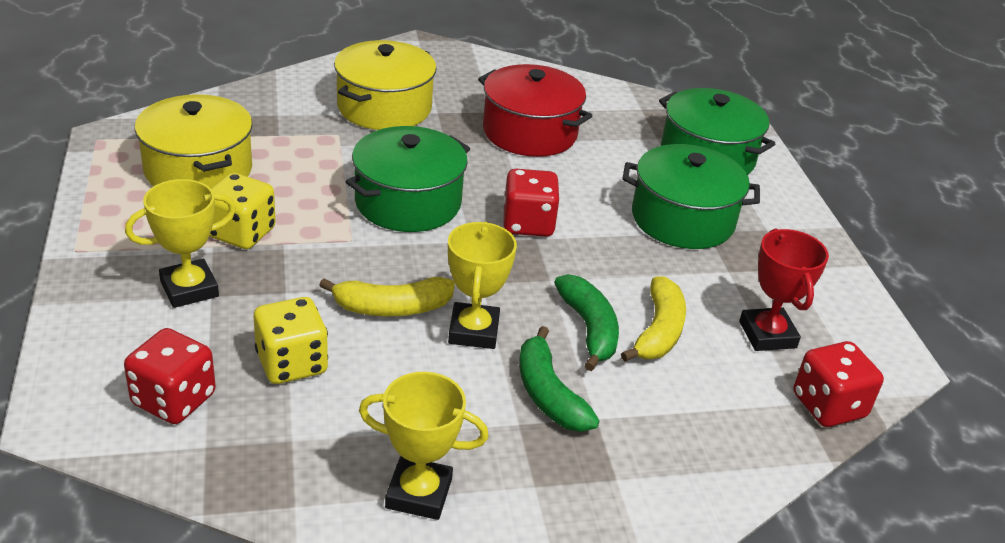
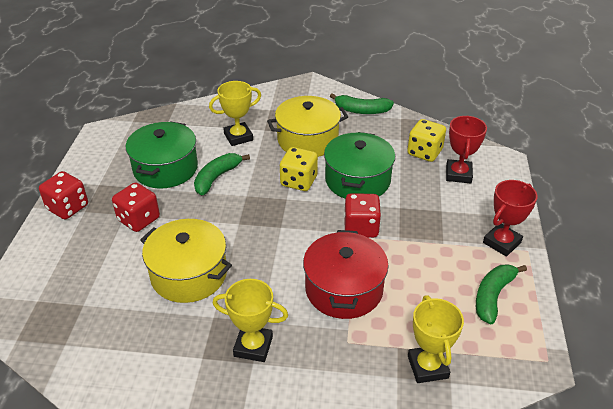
green banana: 2 -> 3
green pot: 3 -> 2
red trophy: 1 -> 2
yellow banana: 2 -> 0

